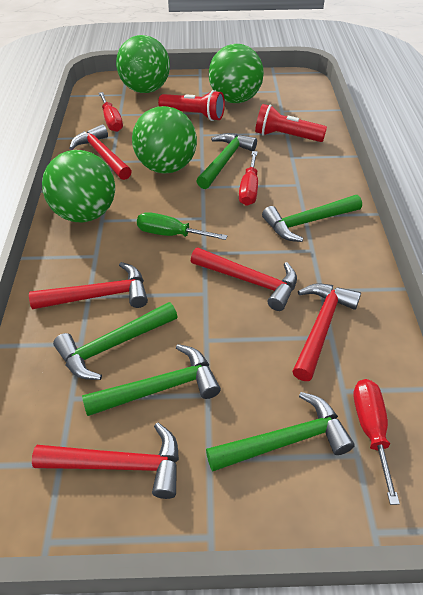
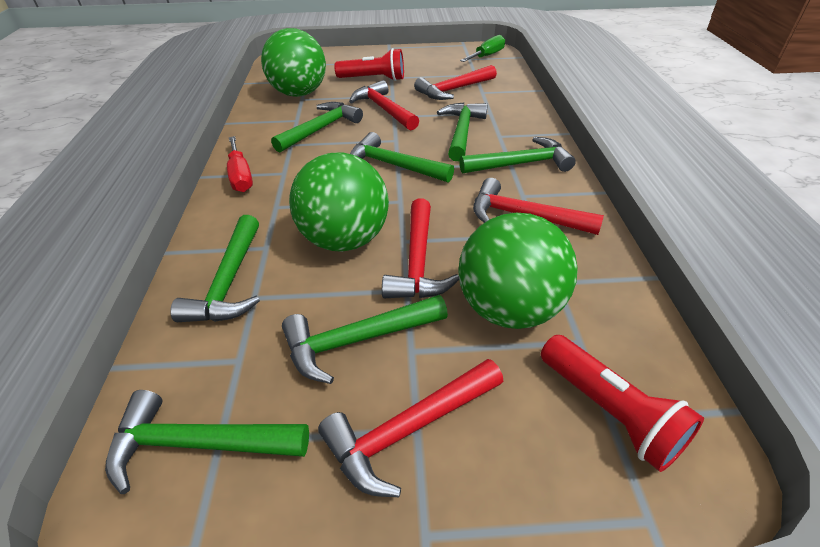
green ball: 4 -> 3
green hammer: 5 -> 7
red screwdriver: 3 -> 1

